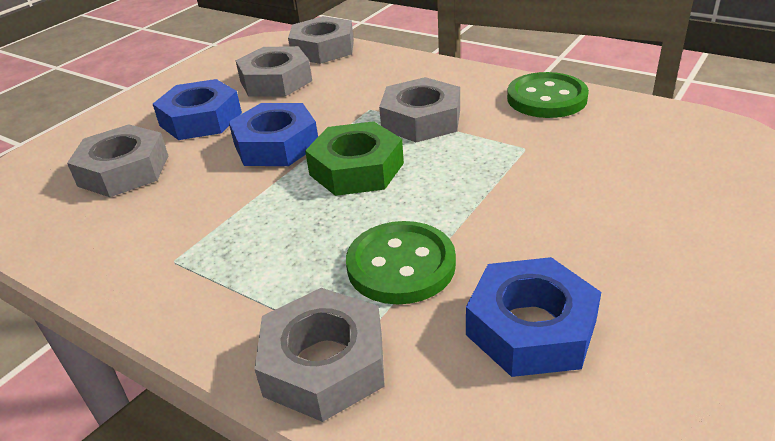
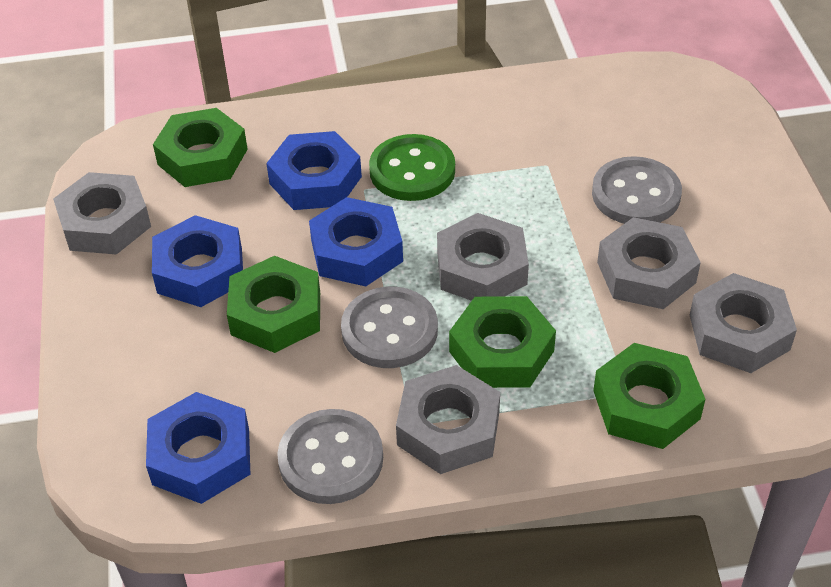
blue nut: 3 -> 4
green button: 2 -> 1
green nut: 1 -> 4
grey button: 0 -> 3

